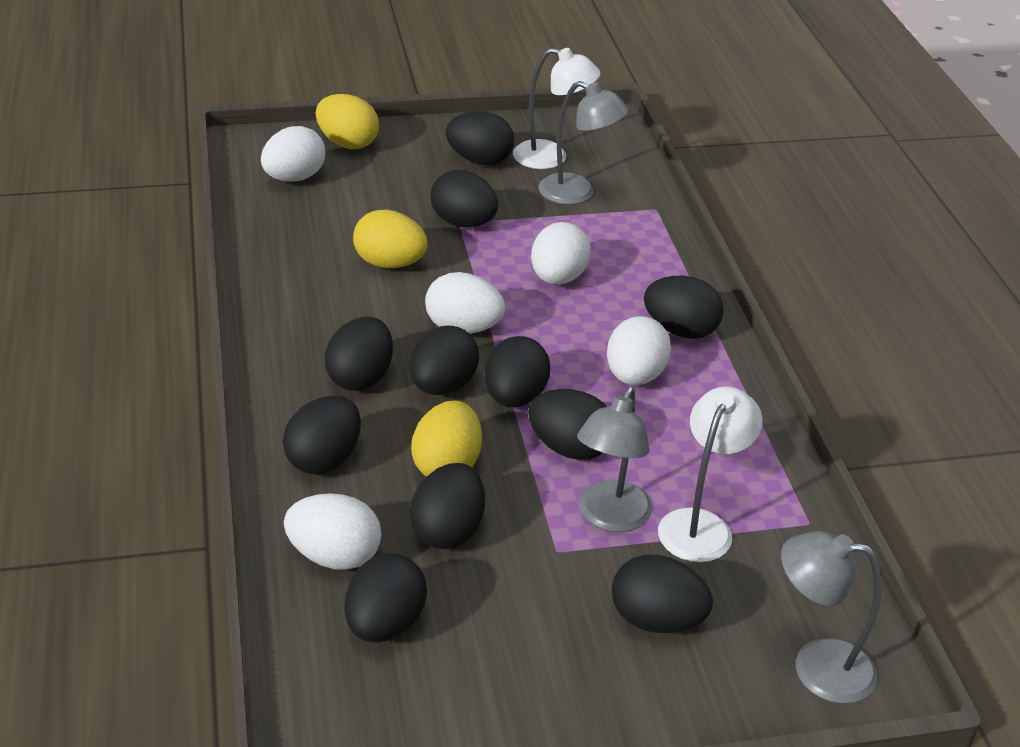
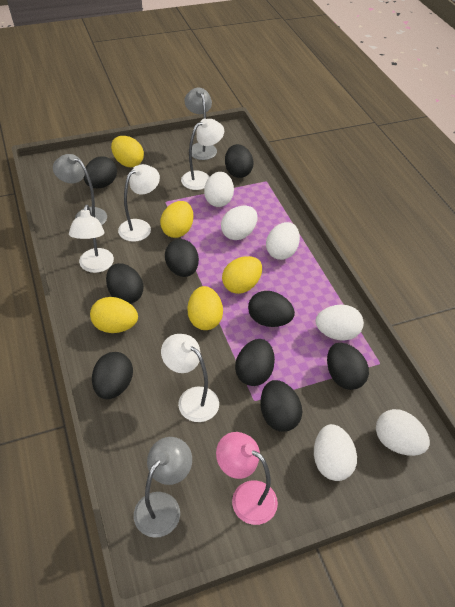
black egg: 11 -> 9
pink lamp: 0 -> 1
white egg: 5 -> 6
white lamp: 2 -> 4
yellow egg: 3 -> 5

